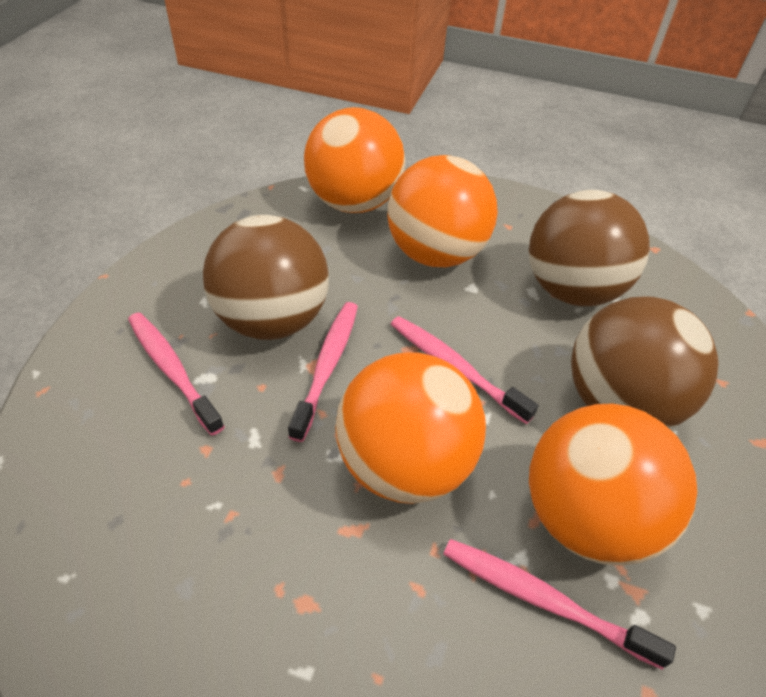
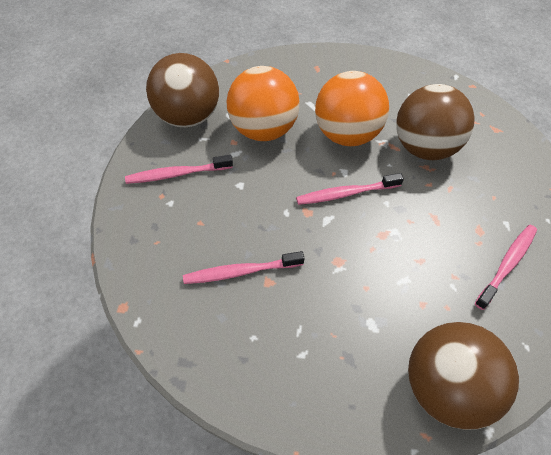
orange ball: 4 -> 2

